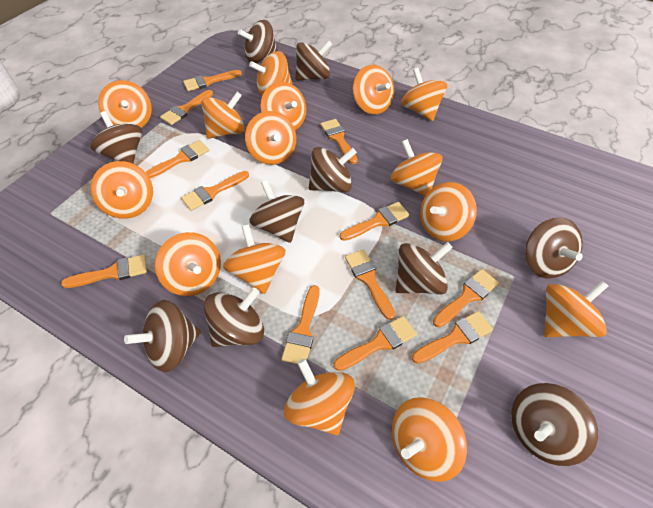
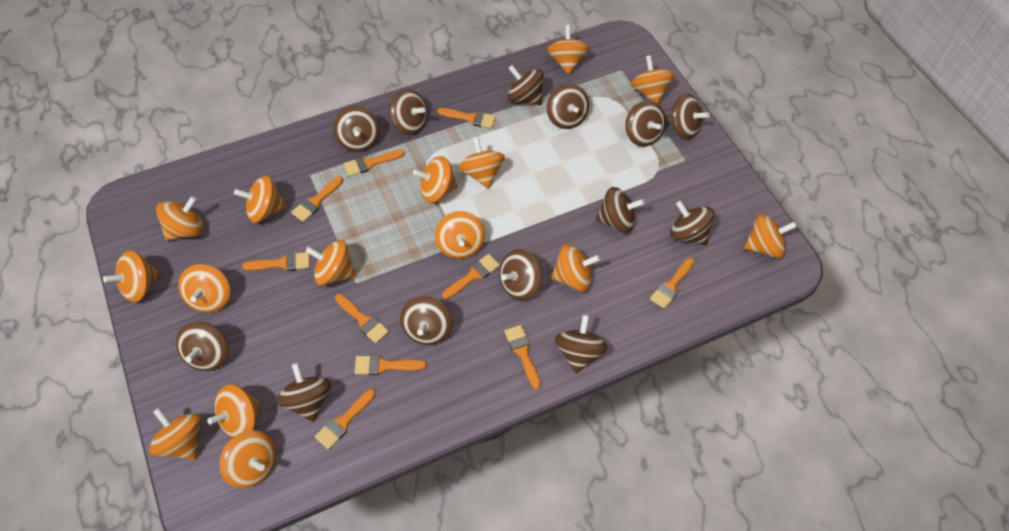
brown spinning top: 10 -> 13
orange brush: 12 -> 10

